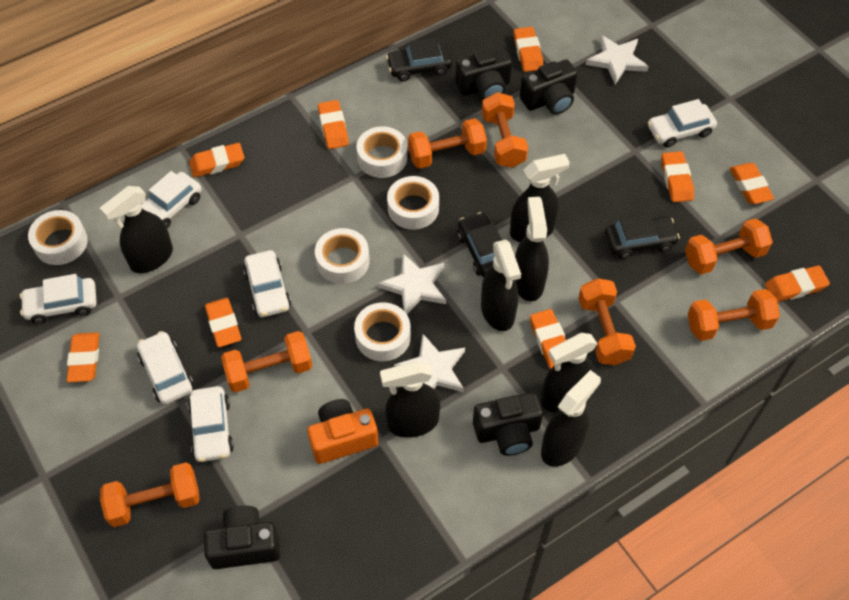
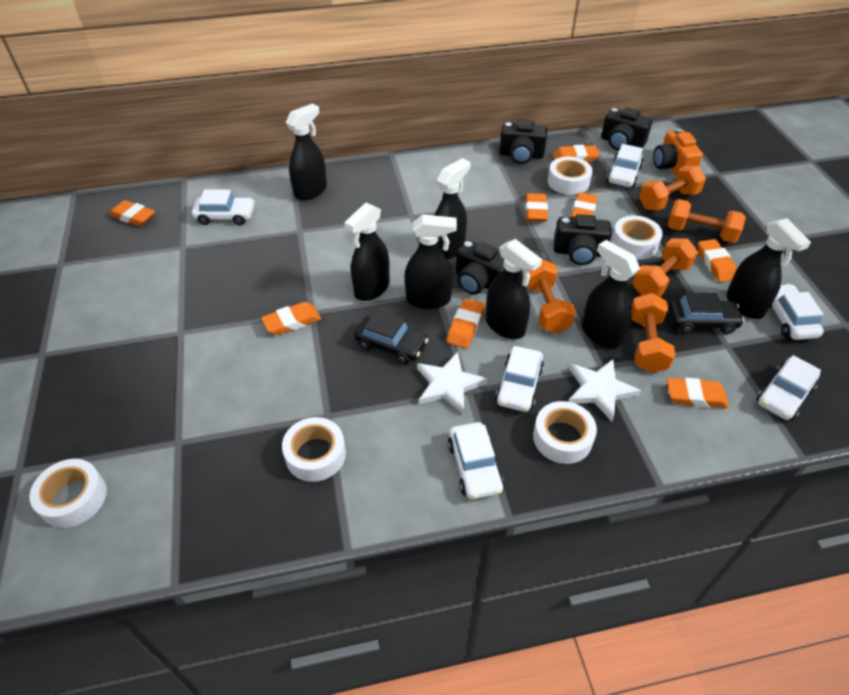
black car: 3 -> 2
orange dumbbell: 7 -> 5
orange eraser: 9 -> 8
white star: 3 -> 2

